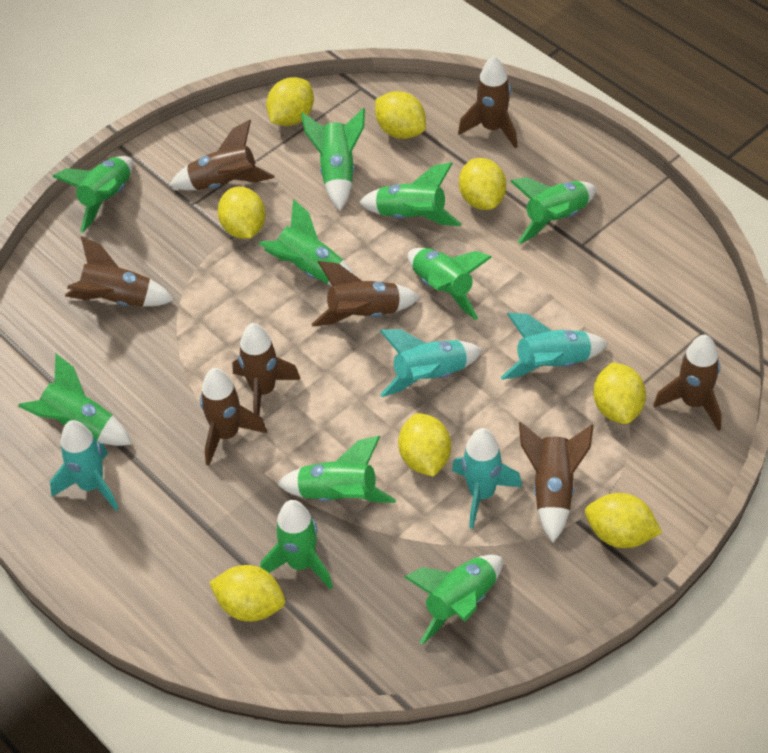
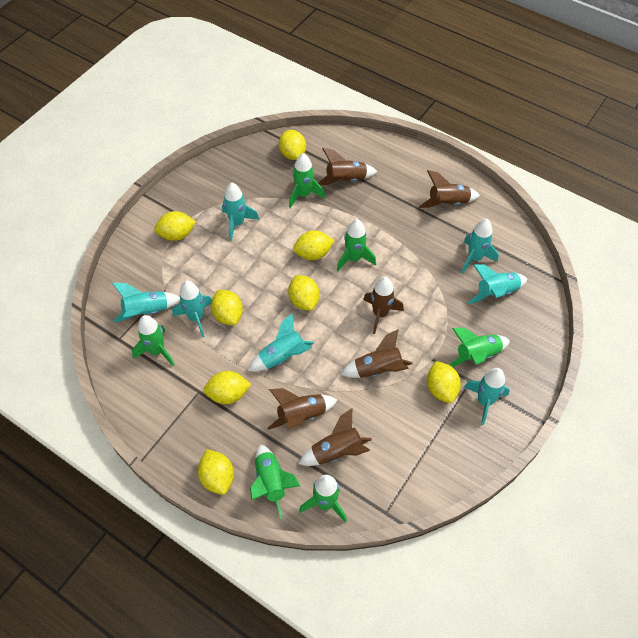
brown rocket: 8 -> 6
green rocket: 10 -> 6
turquoise rocket: 4 -> 7

